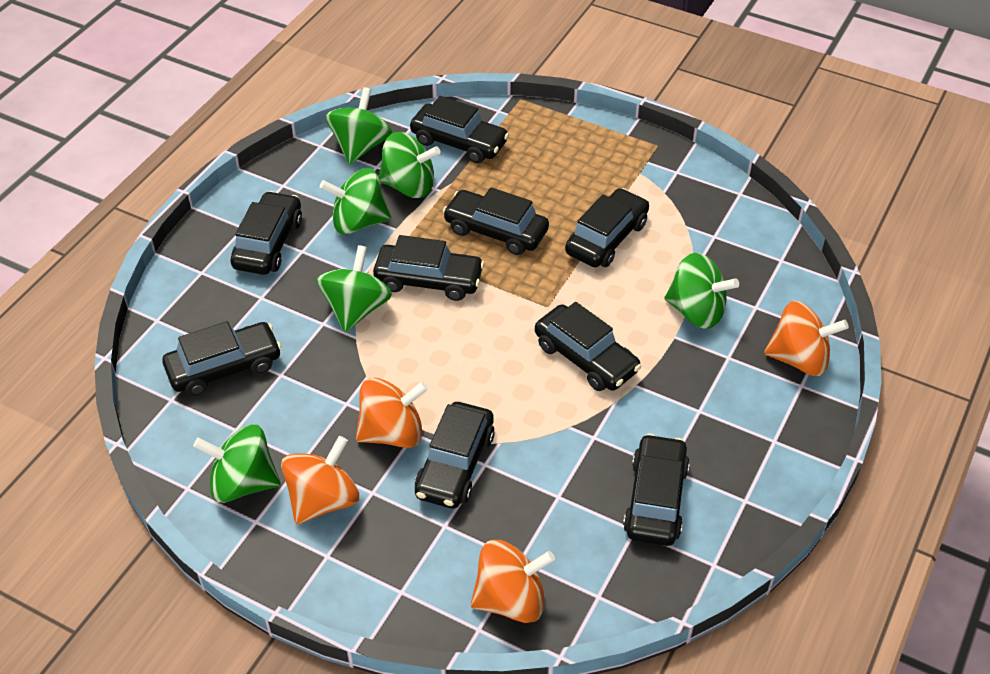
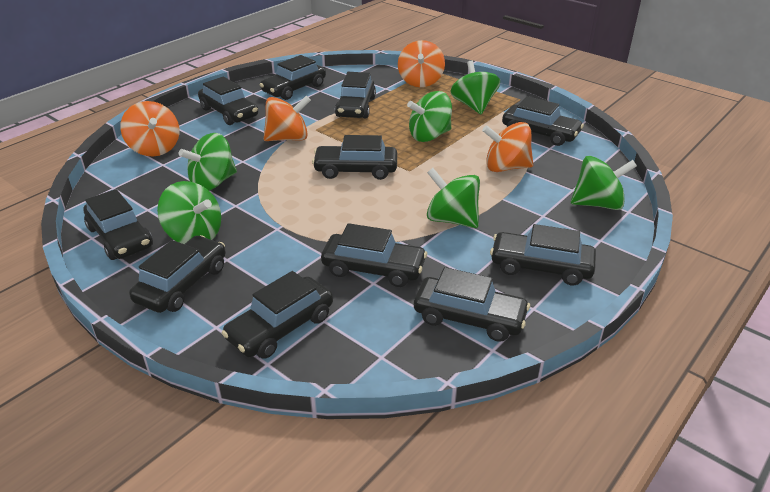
black car: 9 -> 11

